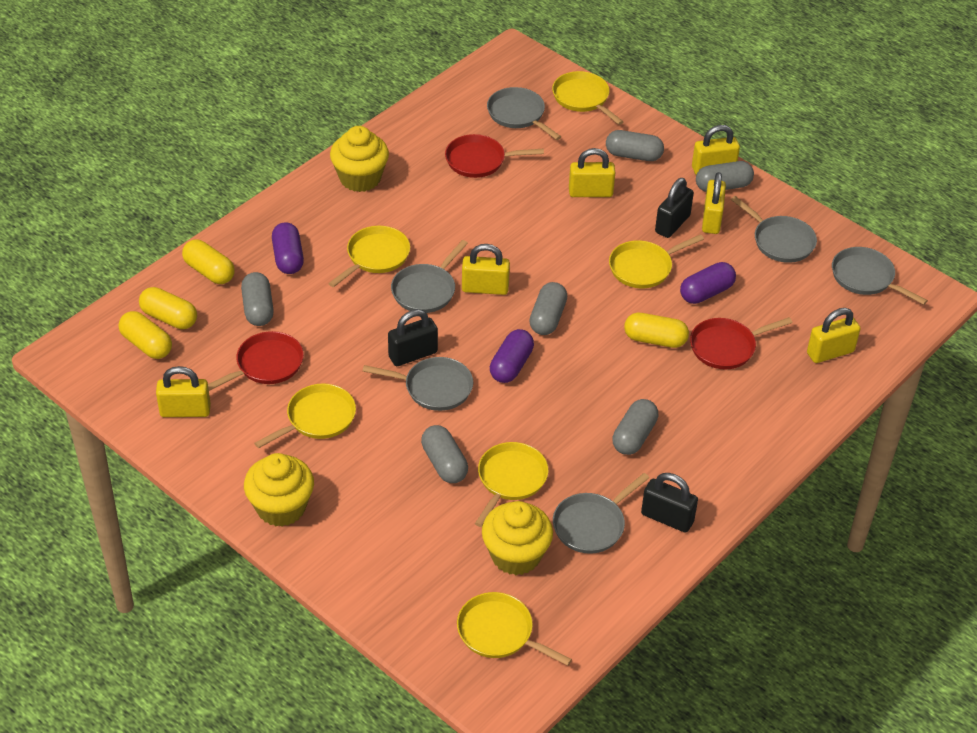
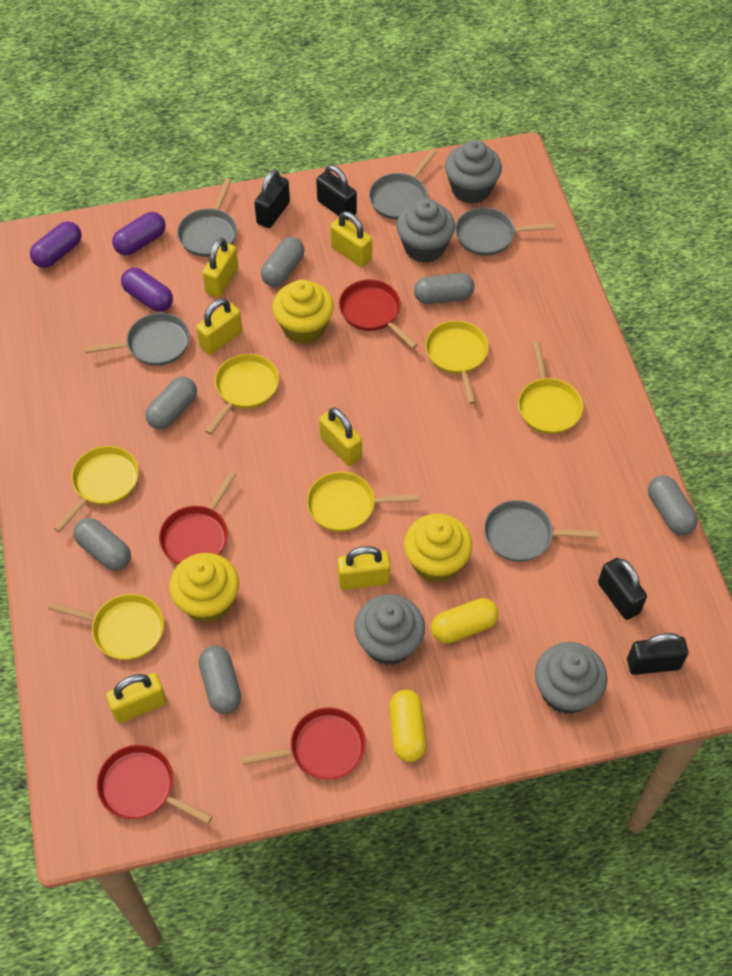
black padlock: 3 -> 4
grey cupcake: 0 -> 4
grey pan: 6 -> 5
red pan: 3 -> 4
yellow capsule: 4 -> 2

